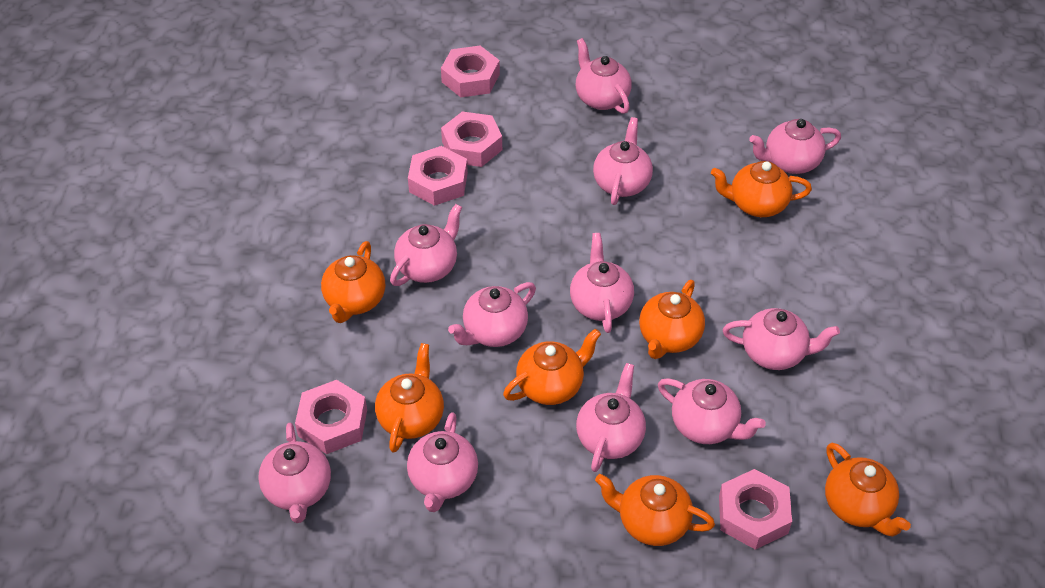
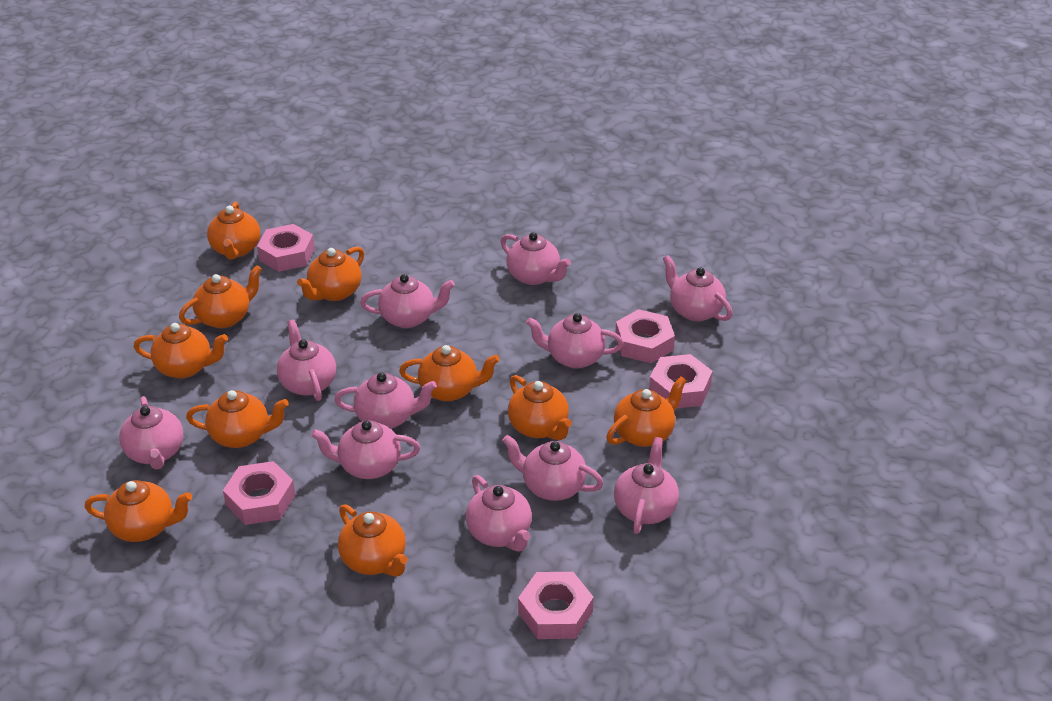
orange teapot: 7 -> 10

